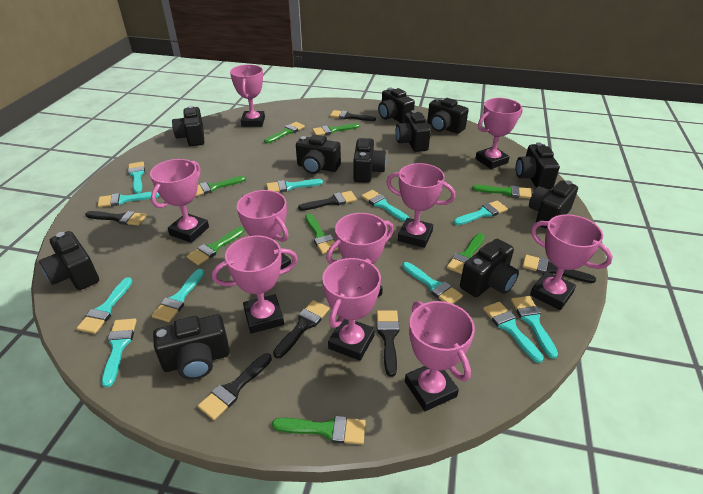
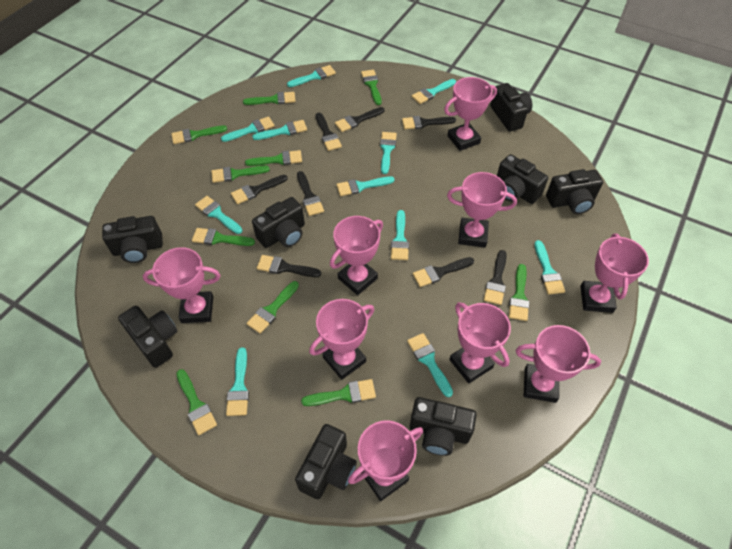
black brush: 7 -> 8
black camera: 11 -> 8
green brush: 8 -> 10
pink trophy: 10 -> 9

